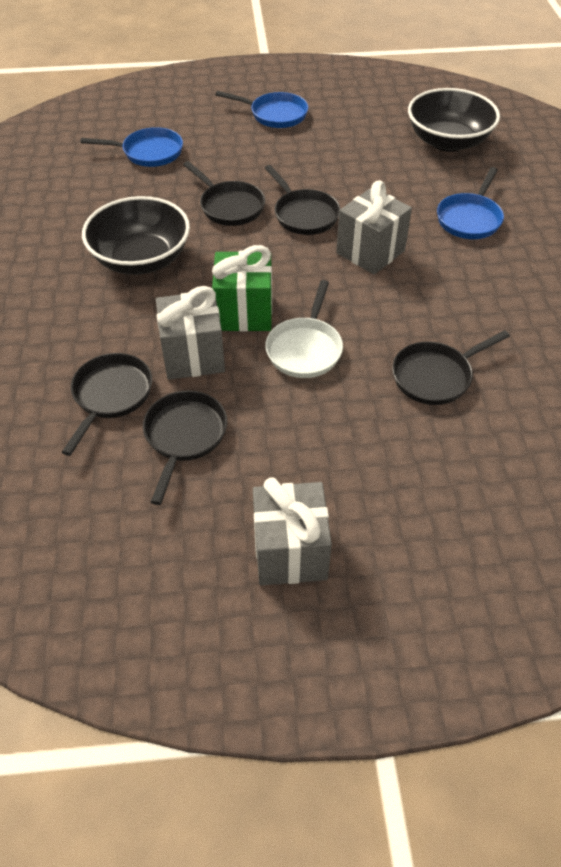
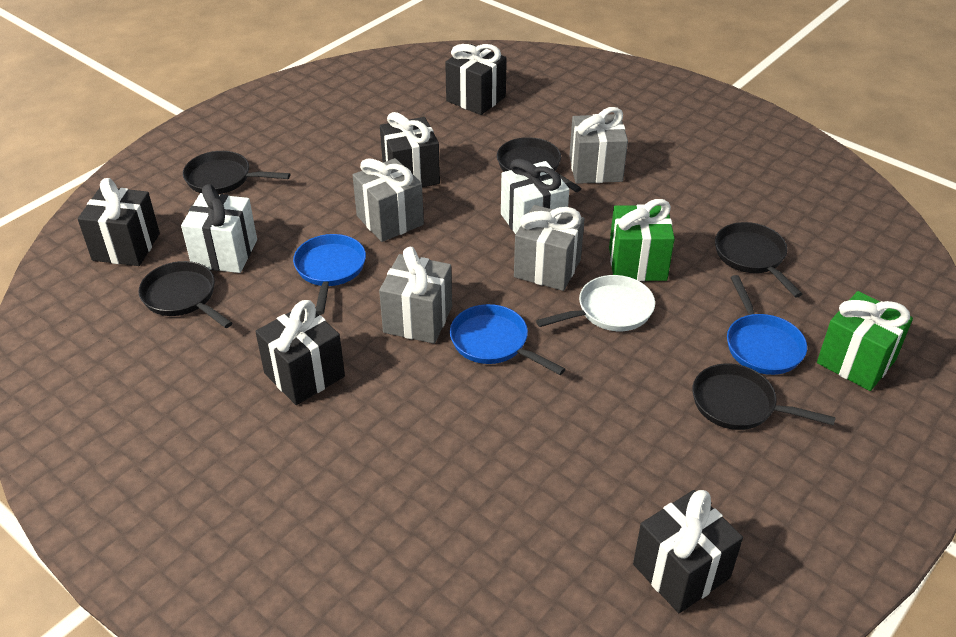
black bowl: 2 -> 0
black gift: 0 -> 5
green gift: 1 -> 2
grey gift: 3 -> 4
white gift: 0 -> 2

